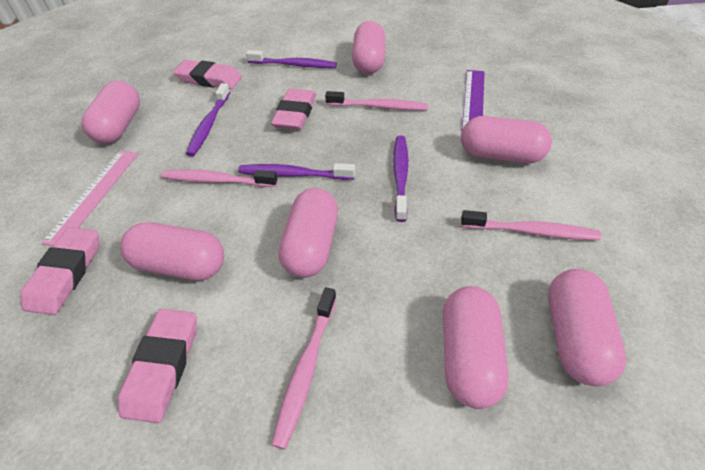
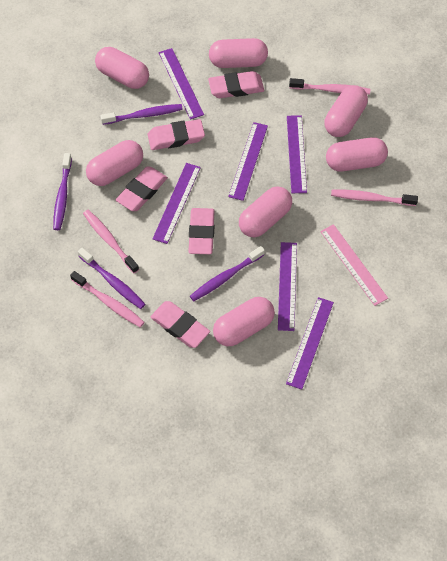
pink eraser: 4 -> 5
purple ruler: 1 -> 6

